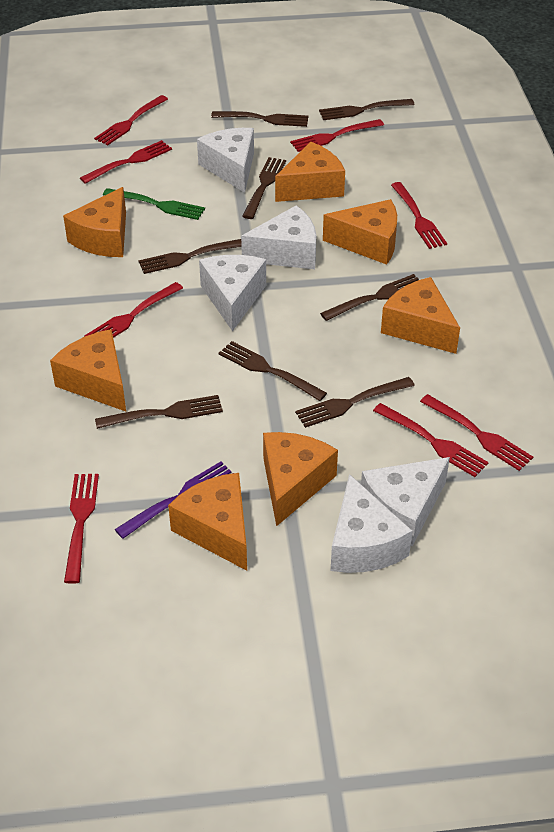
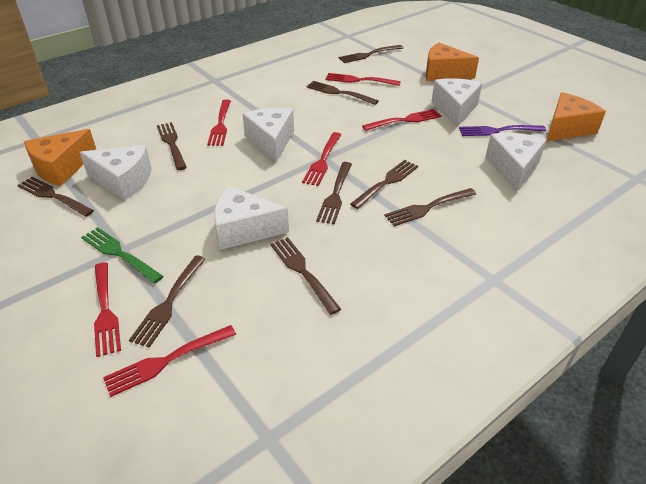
brown fork: 8 -> 9
orange cheese: 7 -> 3
red fork: 8 -> 6

